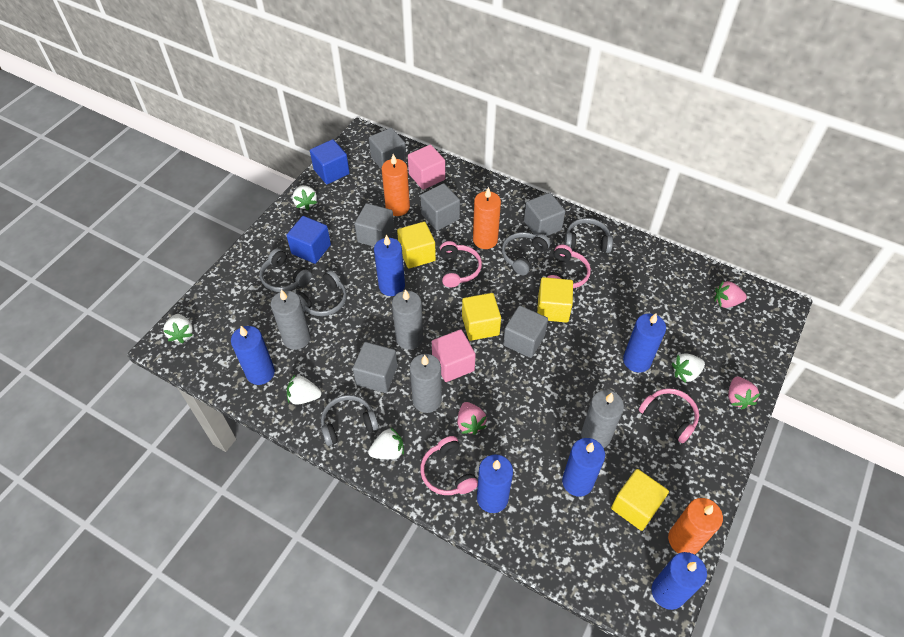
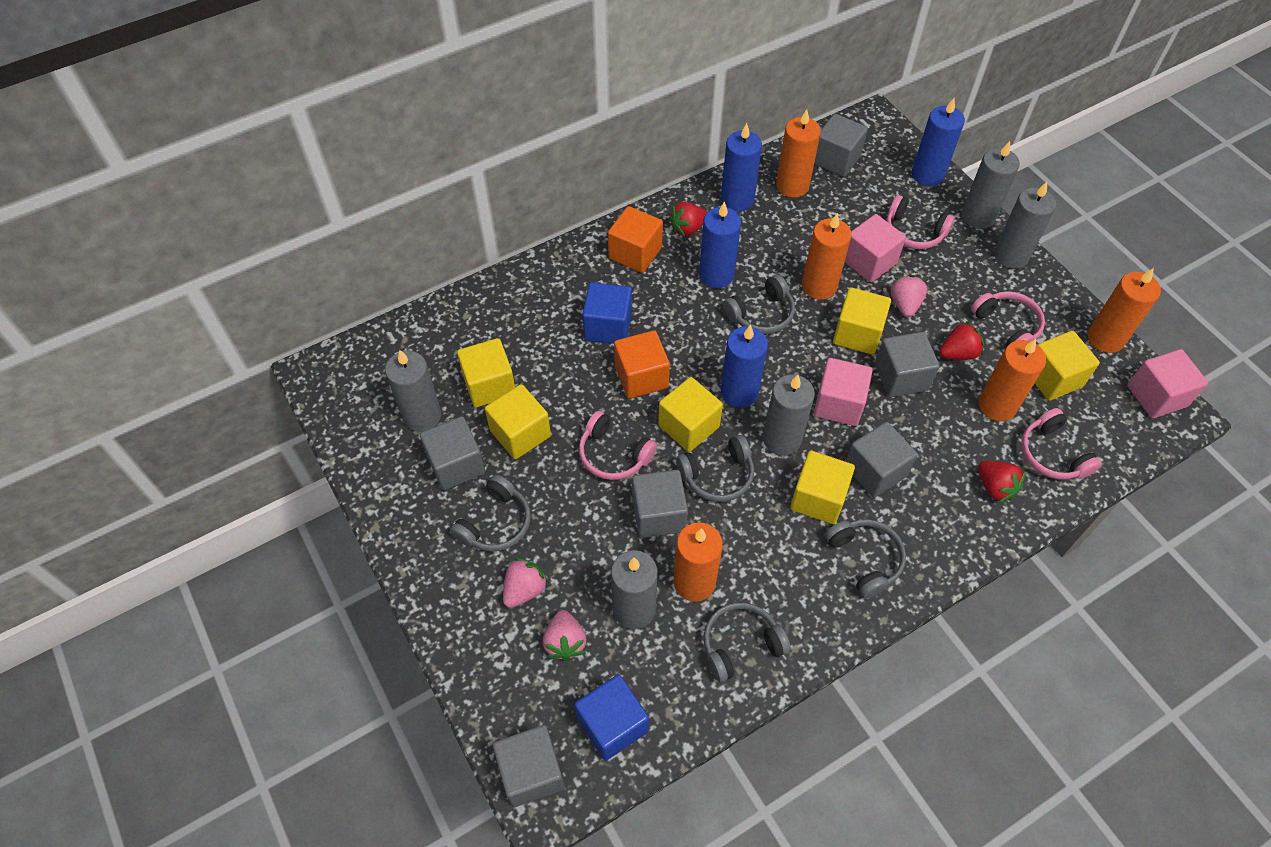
blue candle: 6 -> 4
grey candle: 4 -> 5
orange candle: 3 -> 5
orange cube: 0 -> 2
pink cube: 2 -> 3
red strawberry: 0 -> 3
white strawberry: 5 -> 0
yellow cube: 4 -> 6

